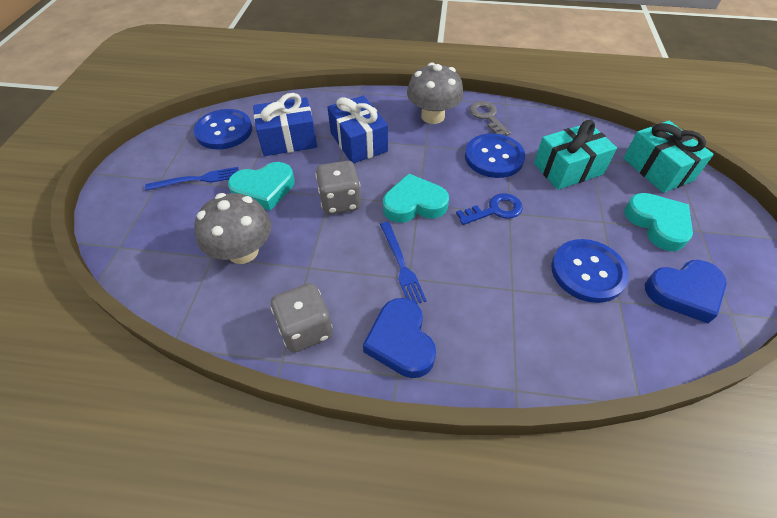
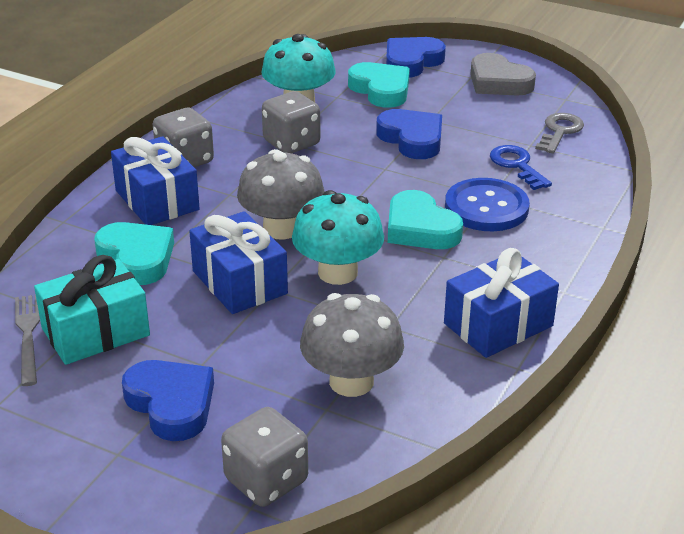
blue button: 3 -> 1
blue fork: 2 -> 0
blue gift: 2 -> 3
blue heart: 2 -> 3
grey dice: 2 -> 3
grey fork: 0 -> 1
grey heart: 0 -> 1
turquoise gift: 2 -> 1
turquoise mushroom: 0 -> 2

